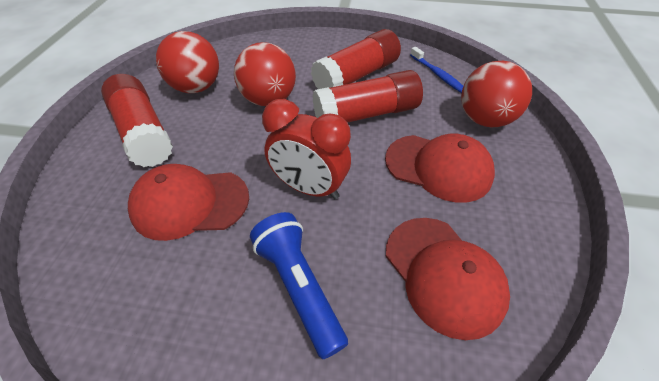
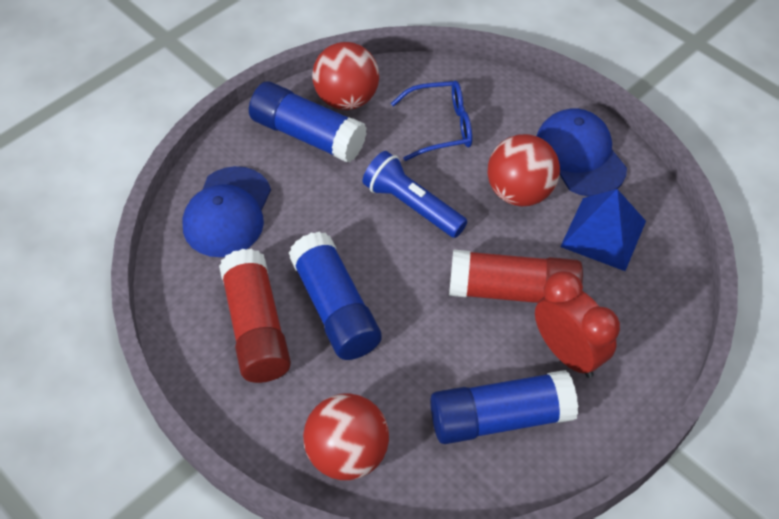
blue cap: 0 -> 2
blue glasses: 0 -> 1
blue glue stick: 0 -> 3
blue pyramid: 0 -> 1
blue toothbrush: 1 -> 0
red cap: 3 -> 0
red glue stick: 3 -> 2

